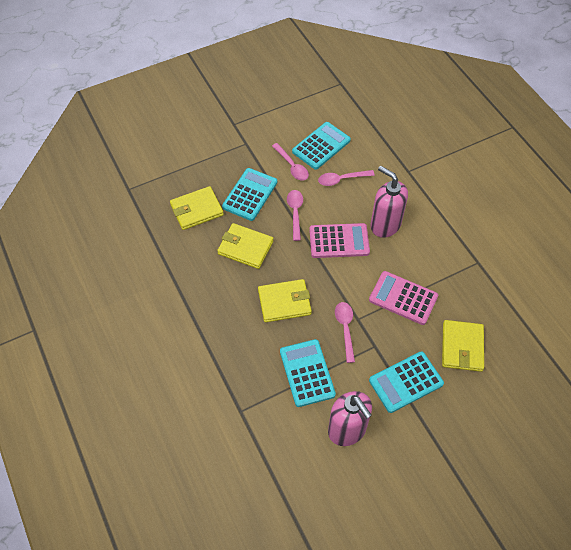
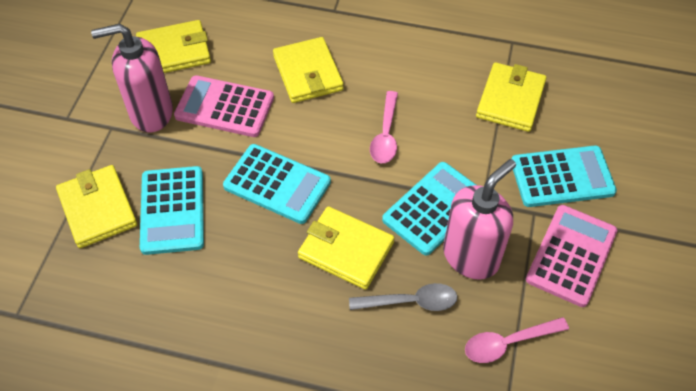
grey spoon: 0 -> 1
pink spoon: 4 -> 2
yellow wallet: 4 -> 5

